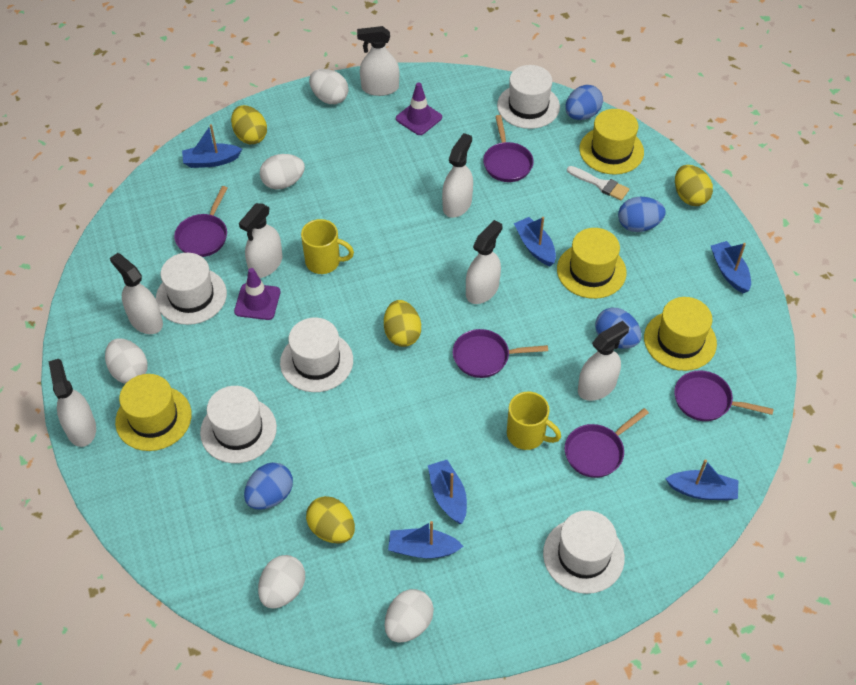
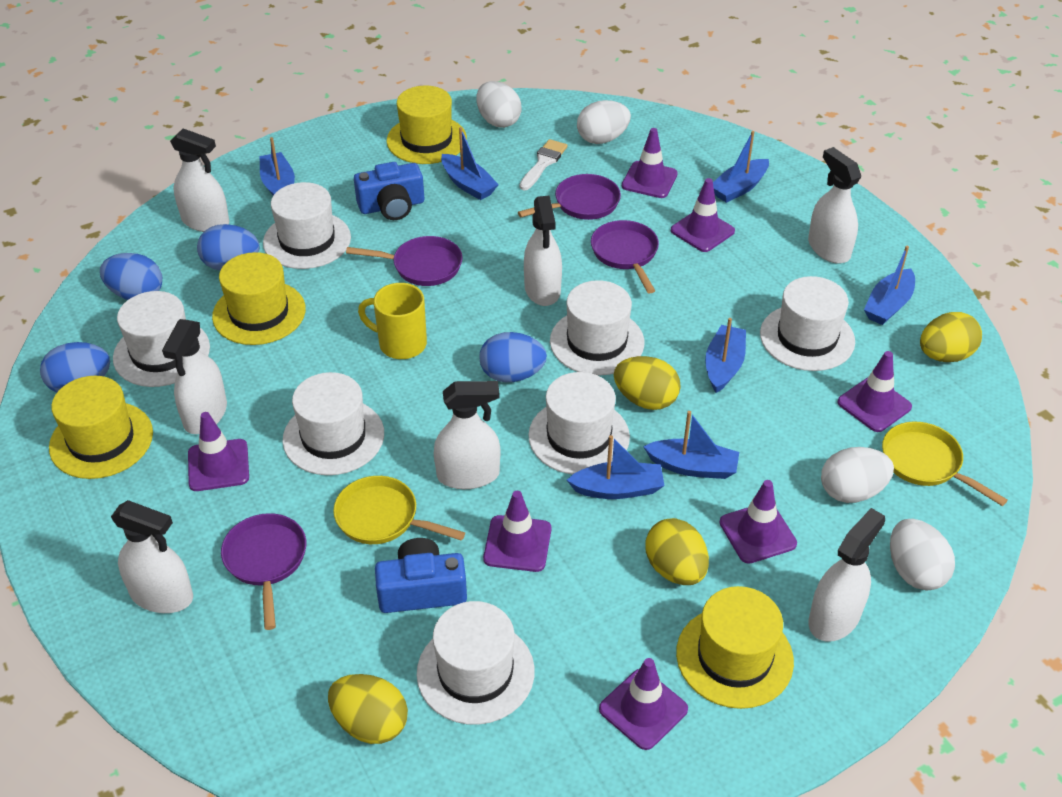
blue boat: 6 -> 7
blue camera: 0 -> 2
purple pan: 5 -> 4
purple traffic cone: 2 -> 7
white egg: 5 -> 4
white hat: 5 -> 7
yellow mug: 2 -> 1
yellow pan: 0 -> 2

